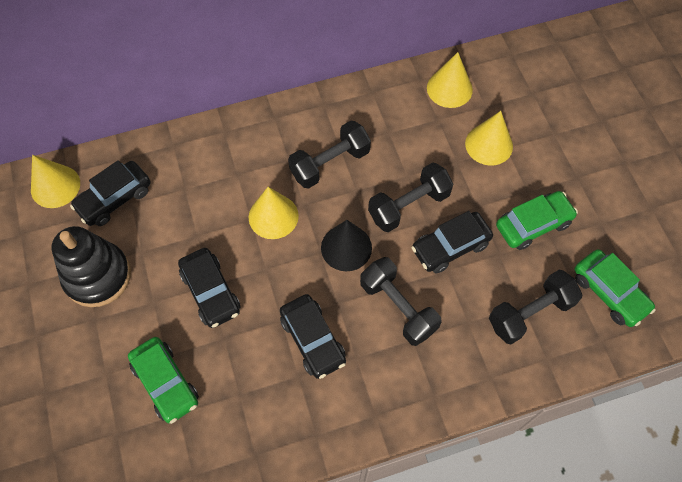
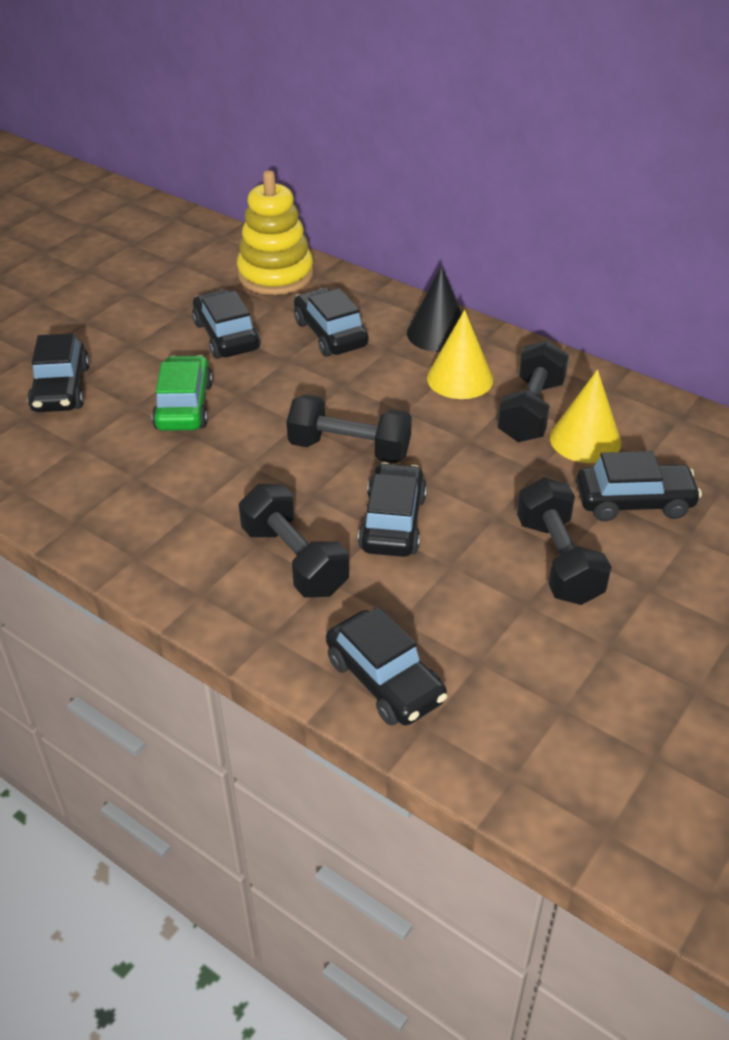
black car: 4 -> 6
black stacking toy: 1 -> 0
green car: 3 -> 1
yellow cone: 4 -> 2
yellow stacking toy: 0 -> 1

